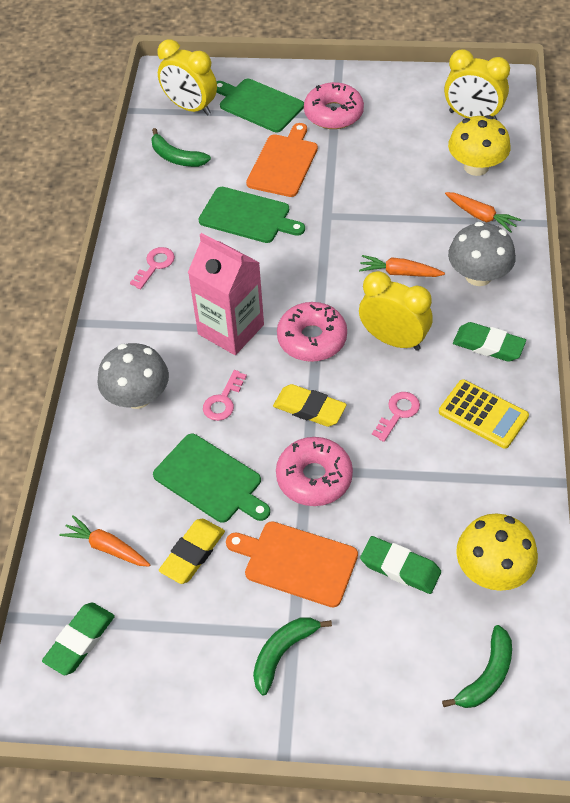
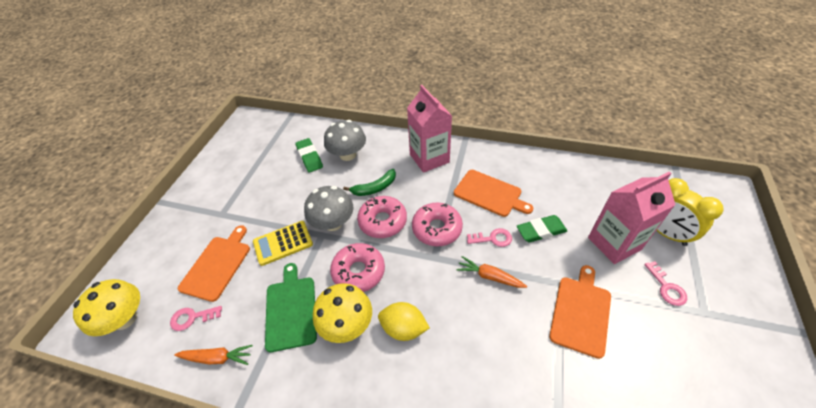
green banana: 3 -> 1
green cutting board: 3 -> 1
green eraser: 3 -> 2
orange carrot: 3 -> 2
orange cutting board: 2 -> 3
pink carton: 1 -> 2
yellow clock: 3 -> 1
yellow eraser: 2 -> 0
yellow lemon: 0 -> 1

